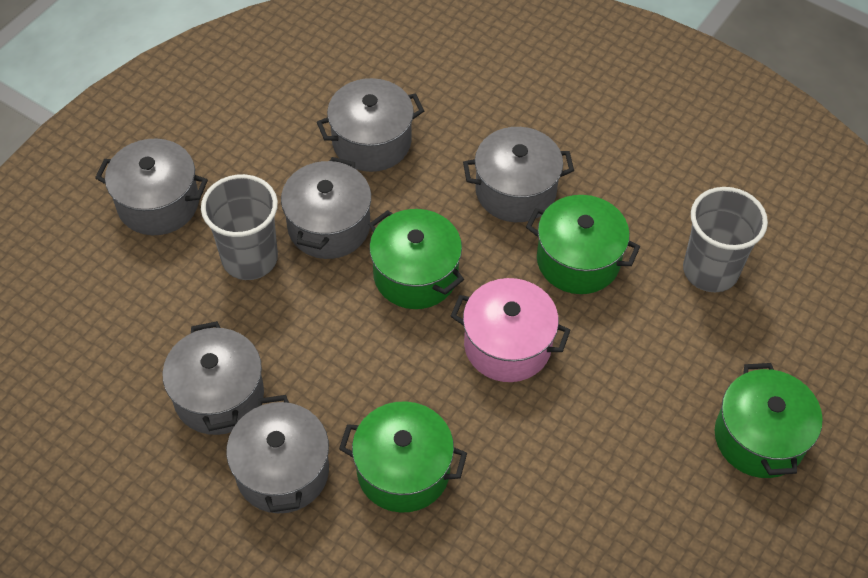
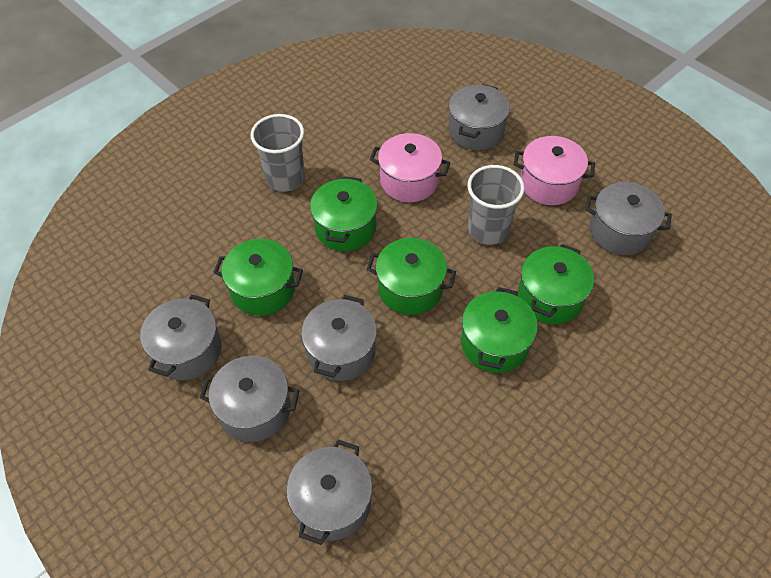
green pot: 4 -> 5
pink pot: 1 -> 2

